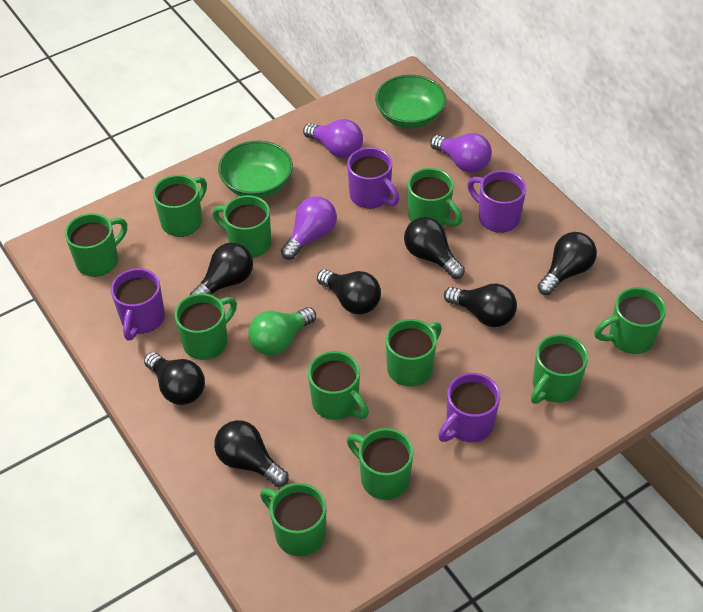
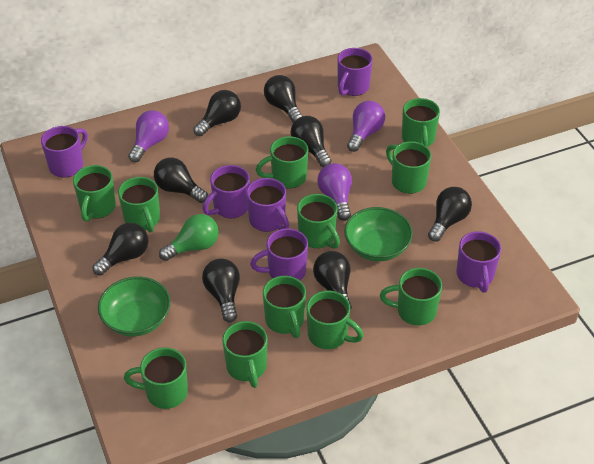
black light bulb: 7 -> 8
purple mug: 4 -> 6

